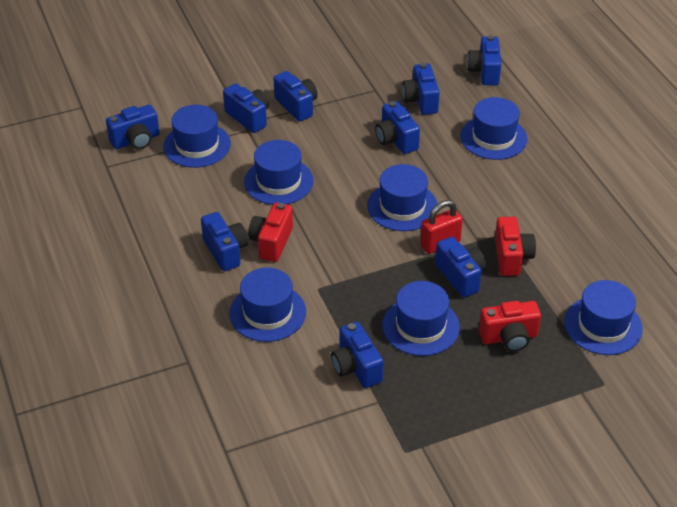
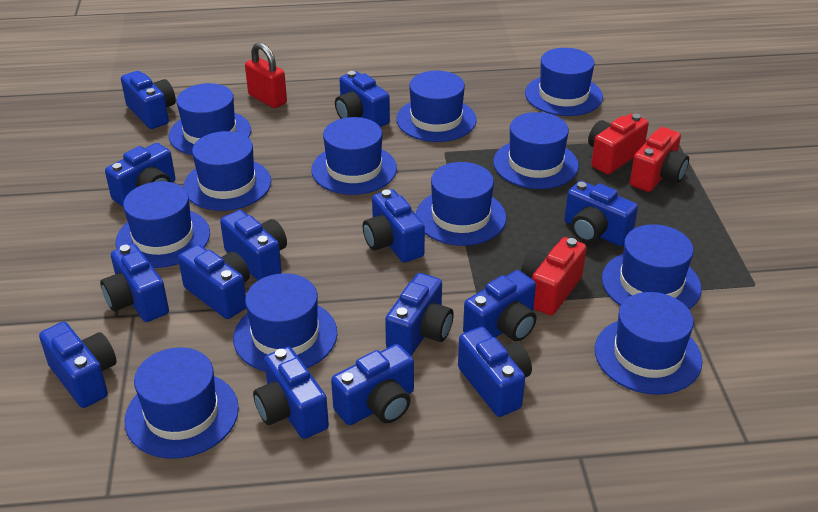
blue camera: 9 -> 14
blue hat: 7 -> 12

